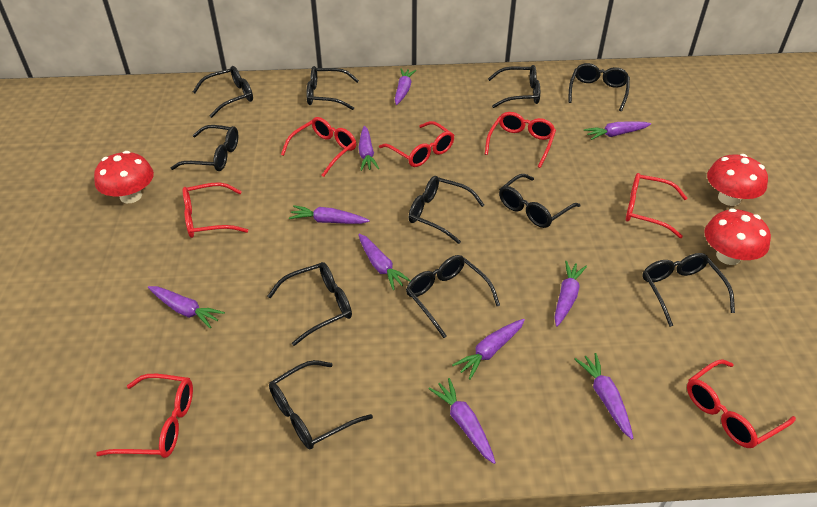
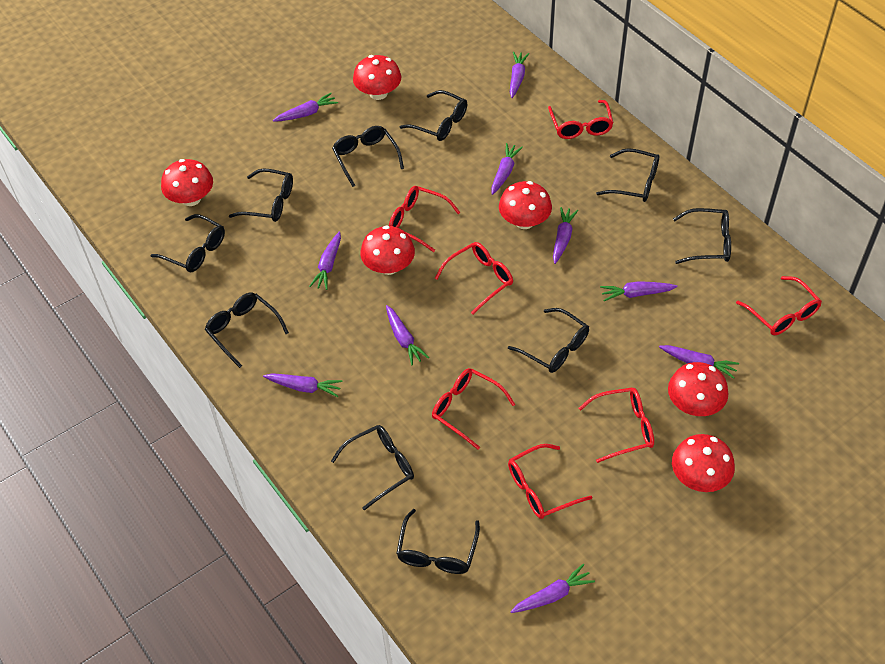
black glasses: 11 -> 10
red mushroom: 3 -> 6

